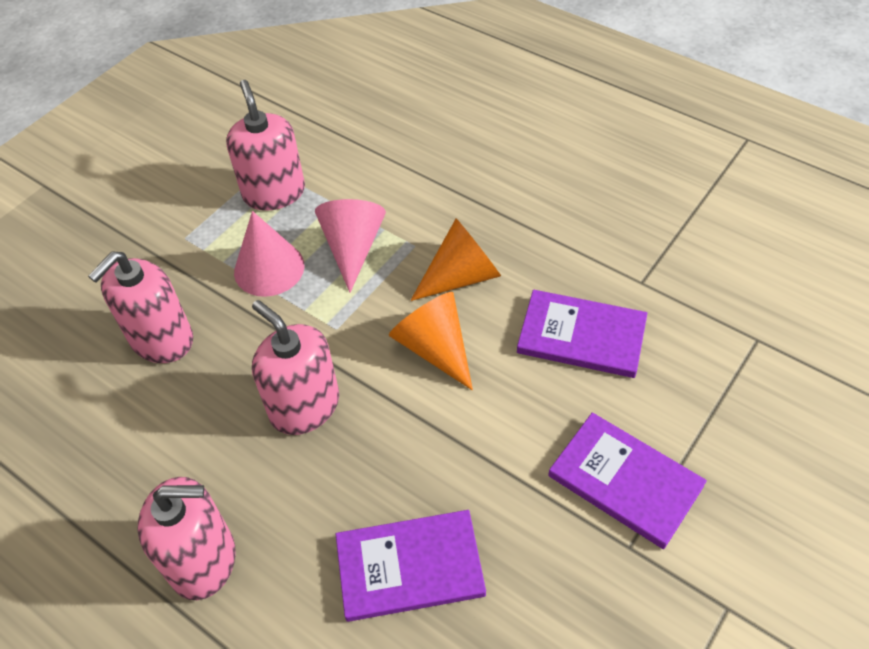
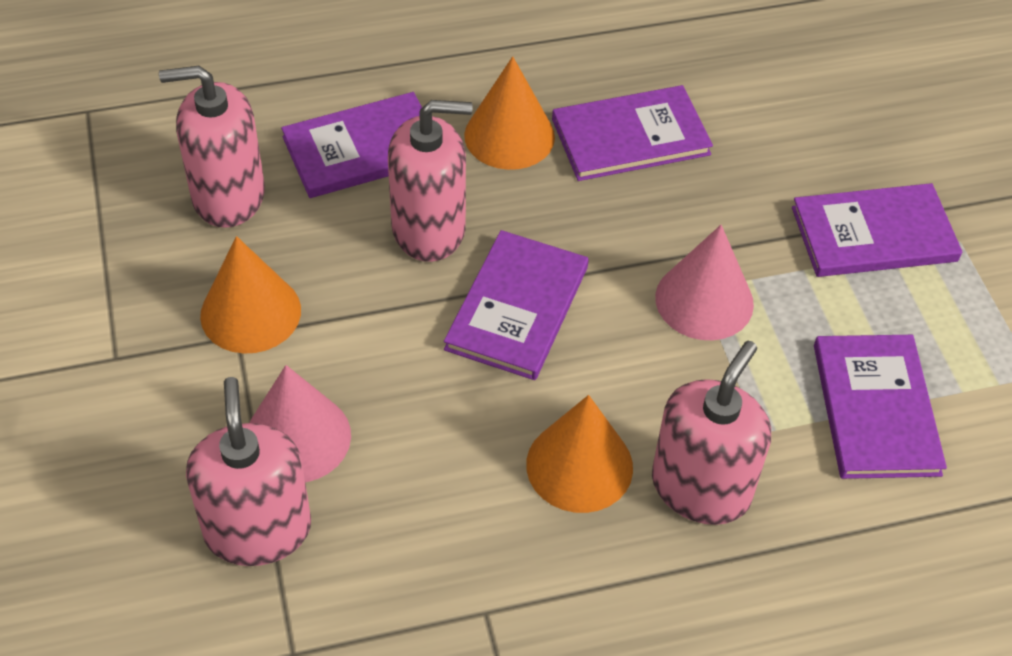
orange cone: 2 -> 3
purple book: 3 -> 5

